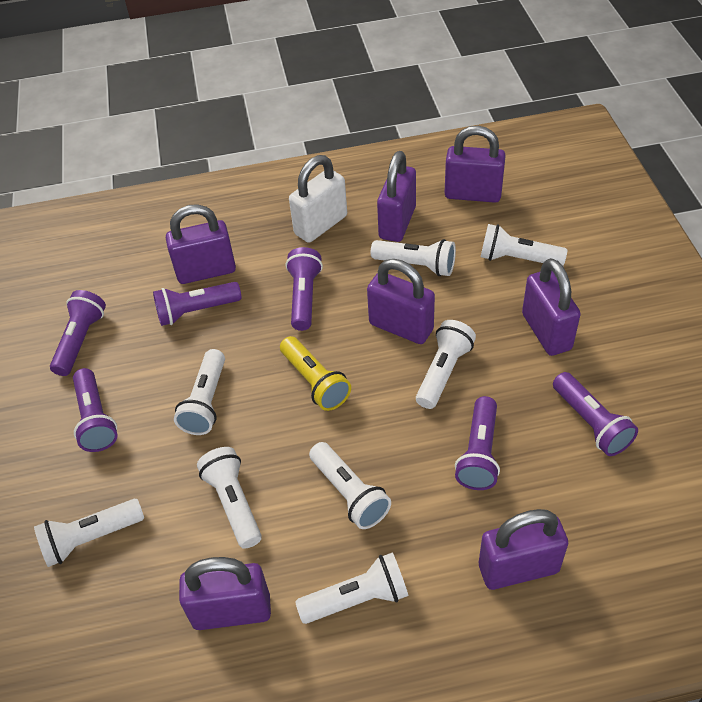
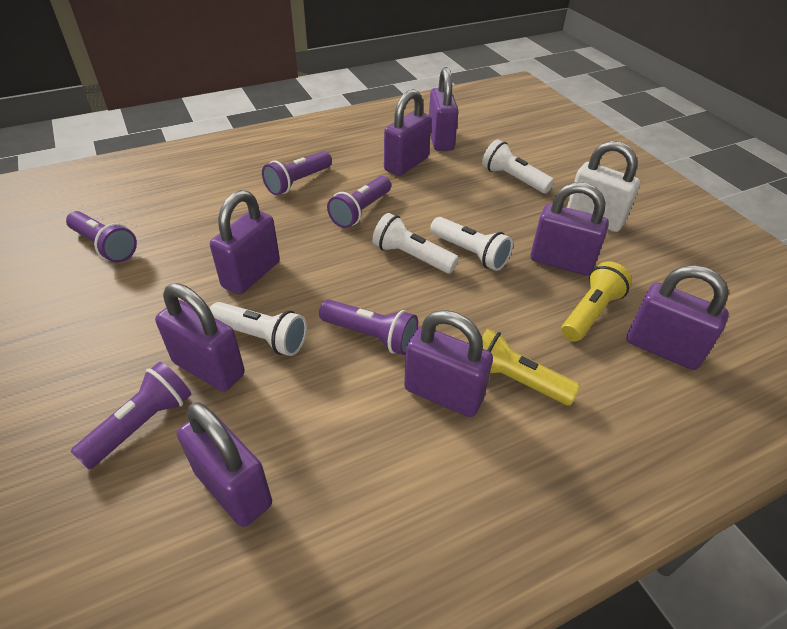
purple flashlight: 6 -> 5
purple padlock: 7 -> 8
white flashlight: 8 -> 4
yellow flashlight: 1 -> 2

